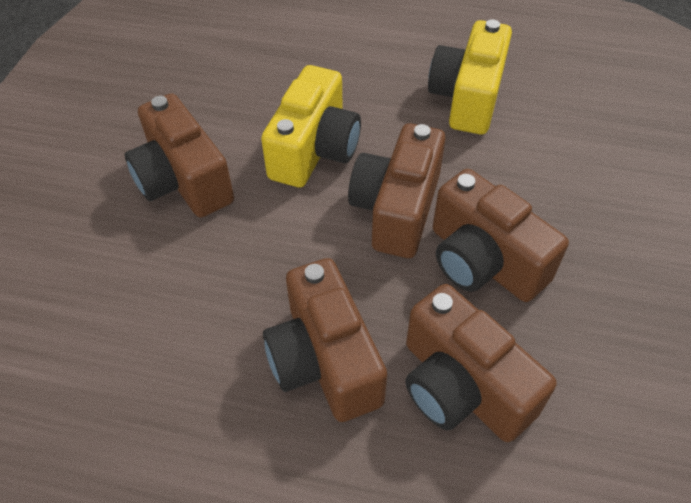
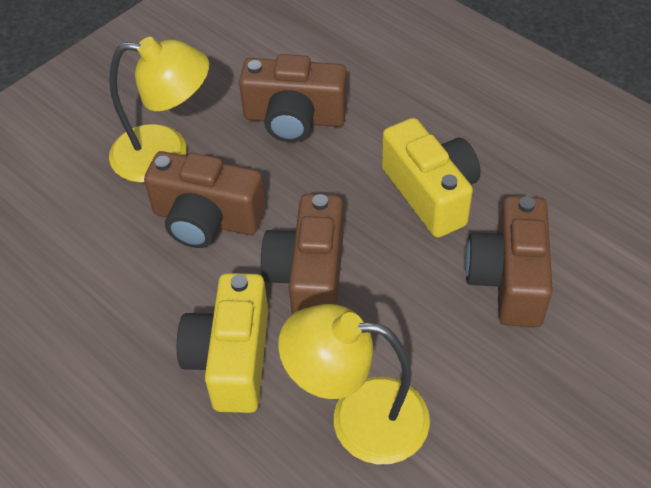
brown camera: 5 -> 4
yellow lamp: 0 -> 2

